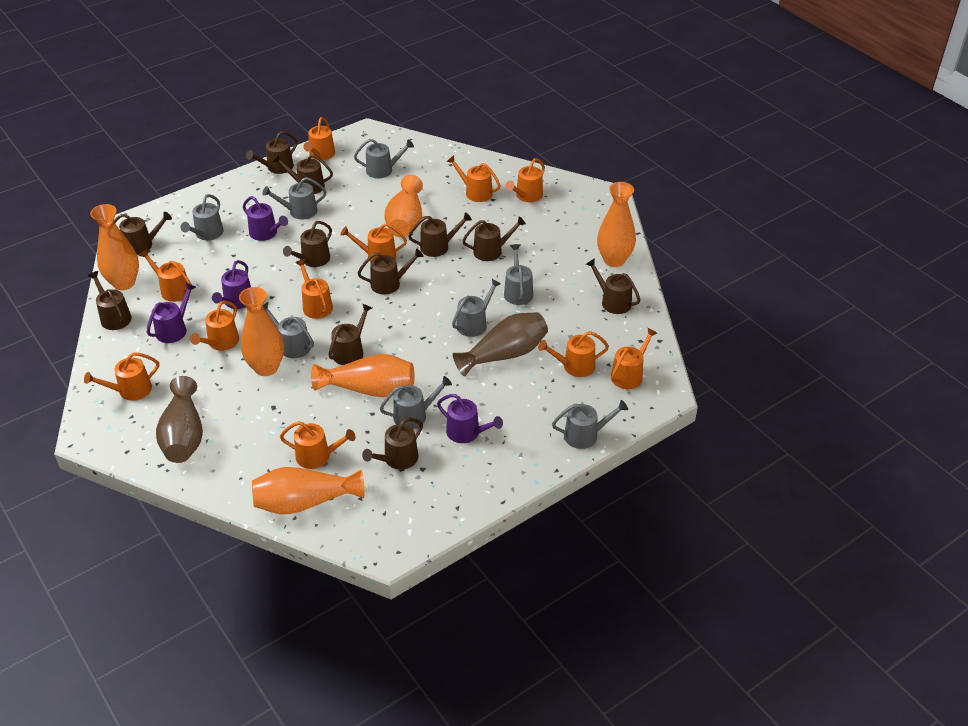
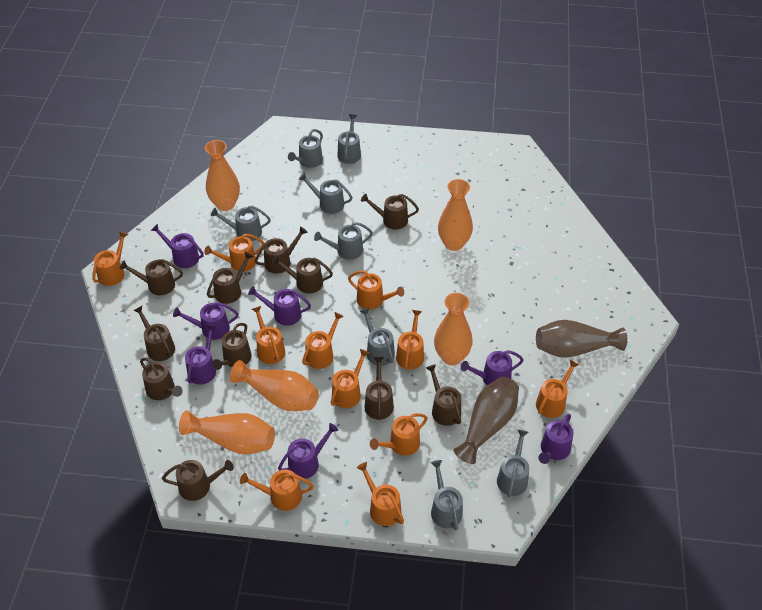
orange vase: 6 -> 5
purple watering can: 4 -> 7

